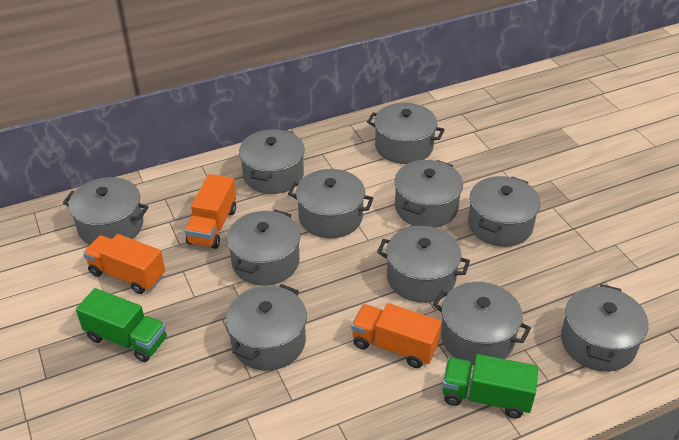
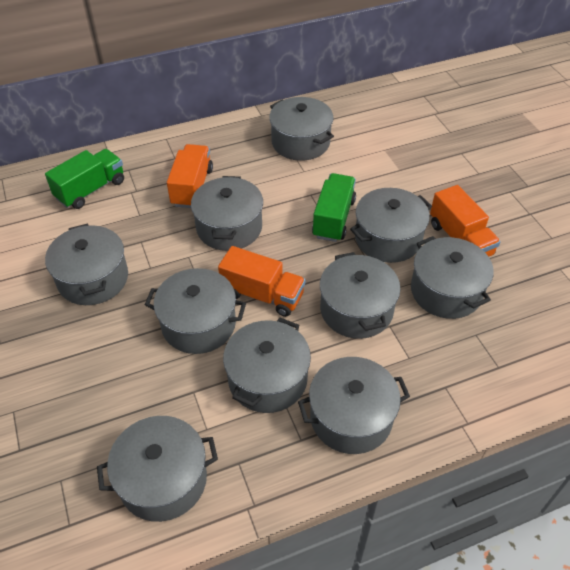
grey pot: 11 -> 10

